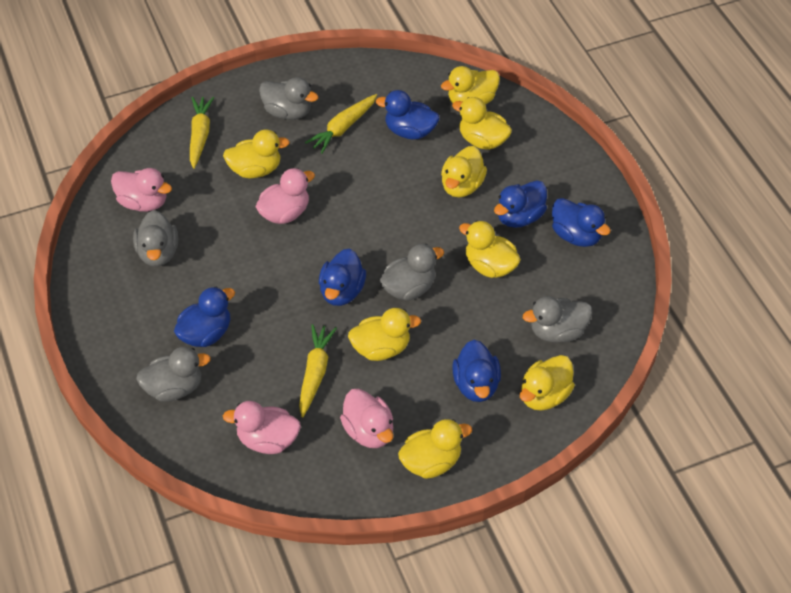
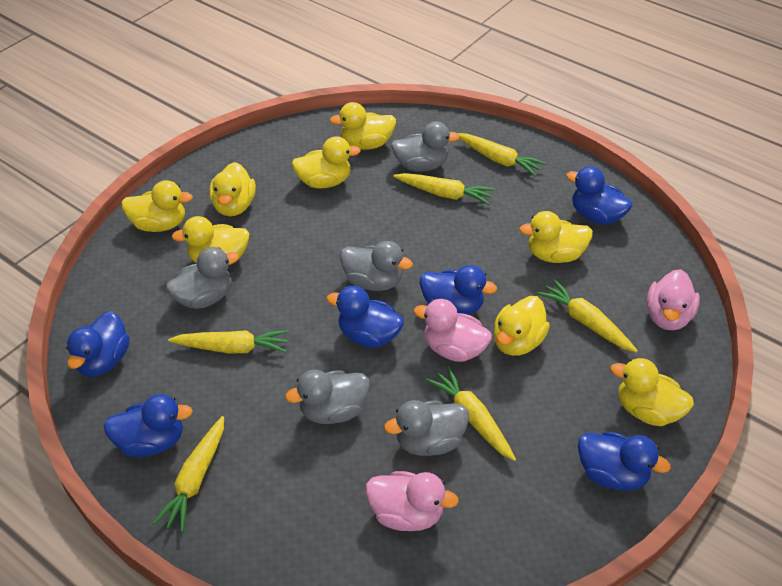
pink duck: 4 -> 3
yellow carrot: 3 -> 6

